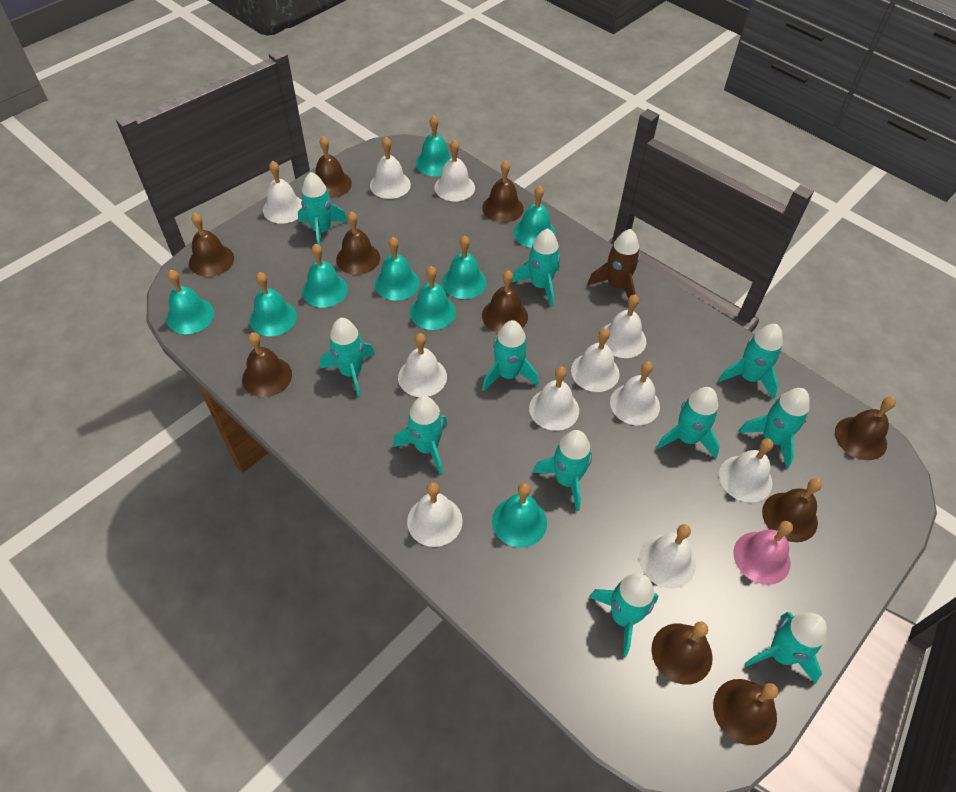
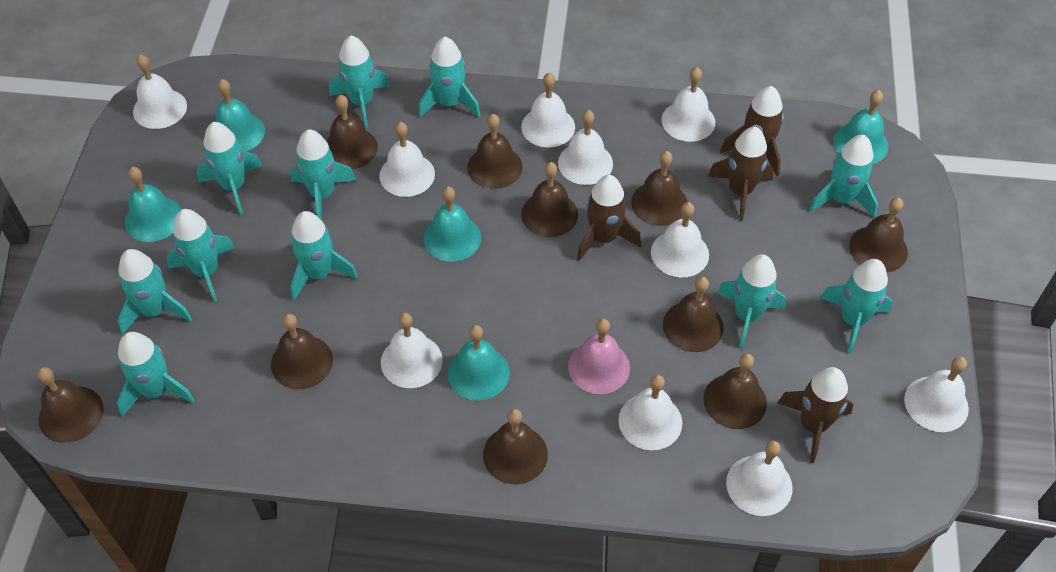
brown rocket: 1 -> 4
turquoise bell: 9 -> 5
white bell: 11 -> 10

